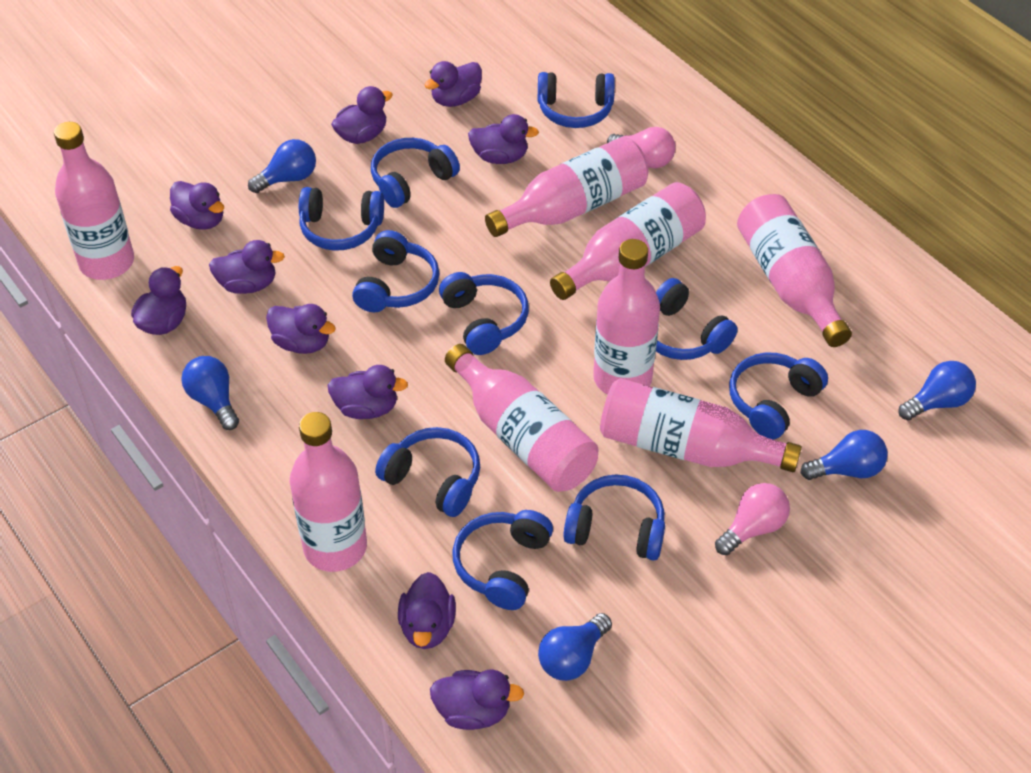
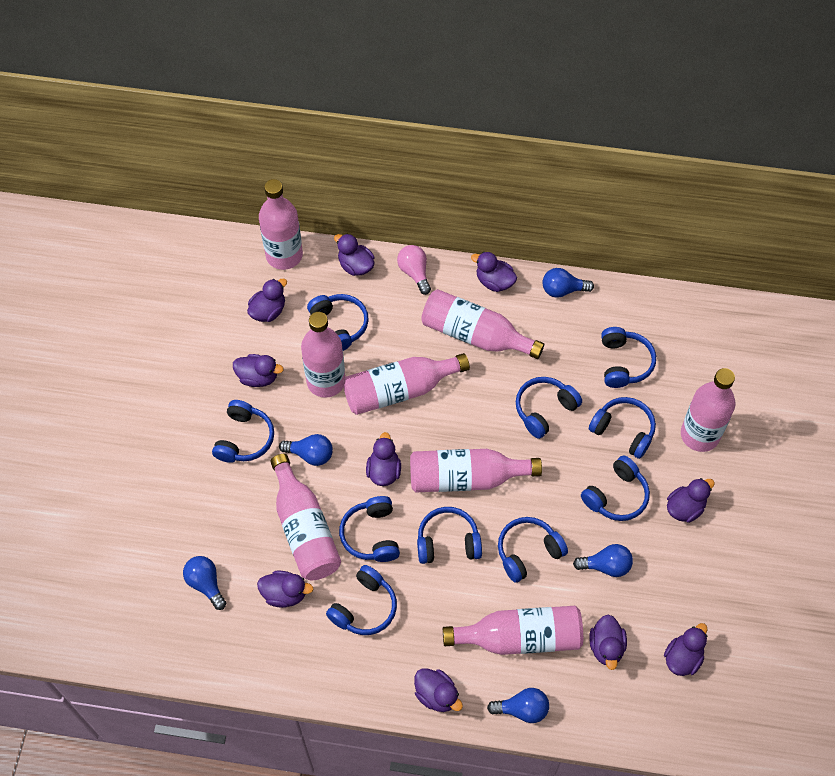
pink light bulb: 2 -> 1

